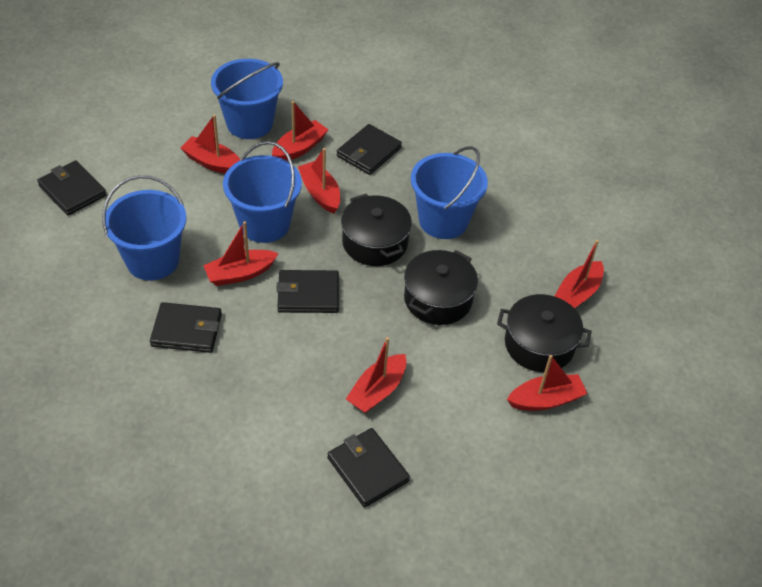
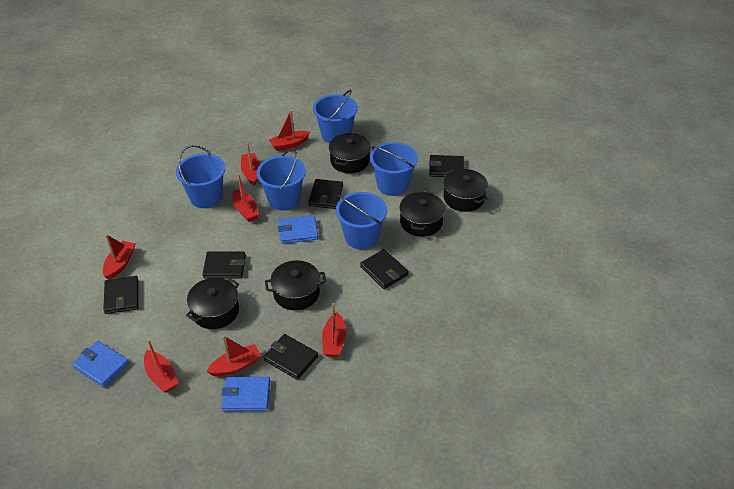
black pot: 3 -> 5
black wallet: 5 -> 6
blue bucket: 4 -> 5
blue wallet: 0 -> 3

